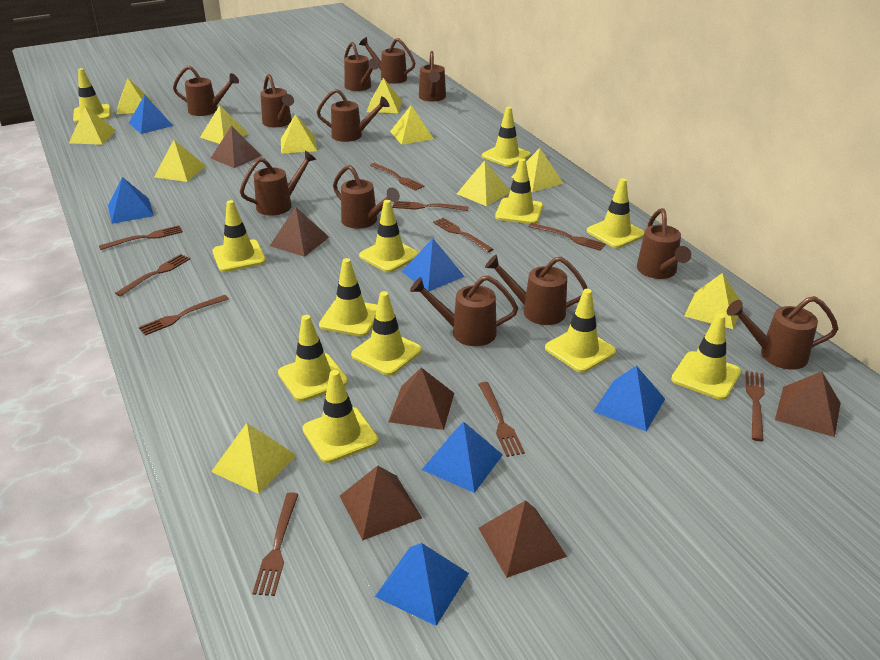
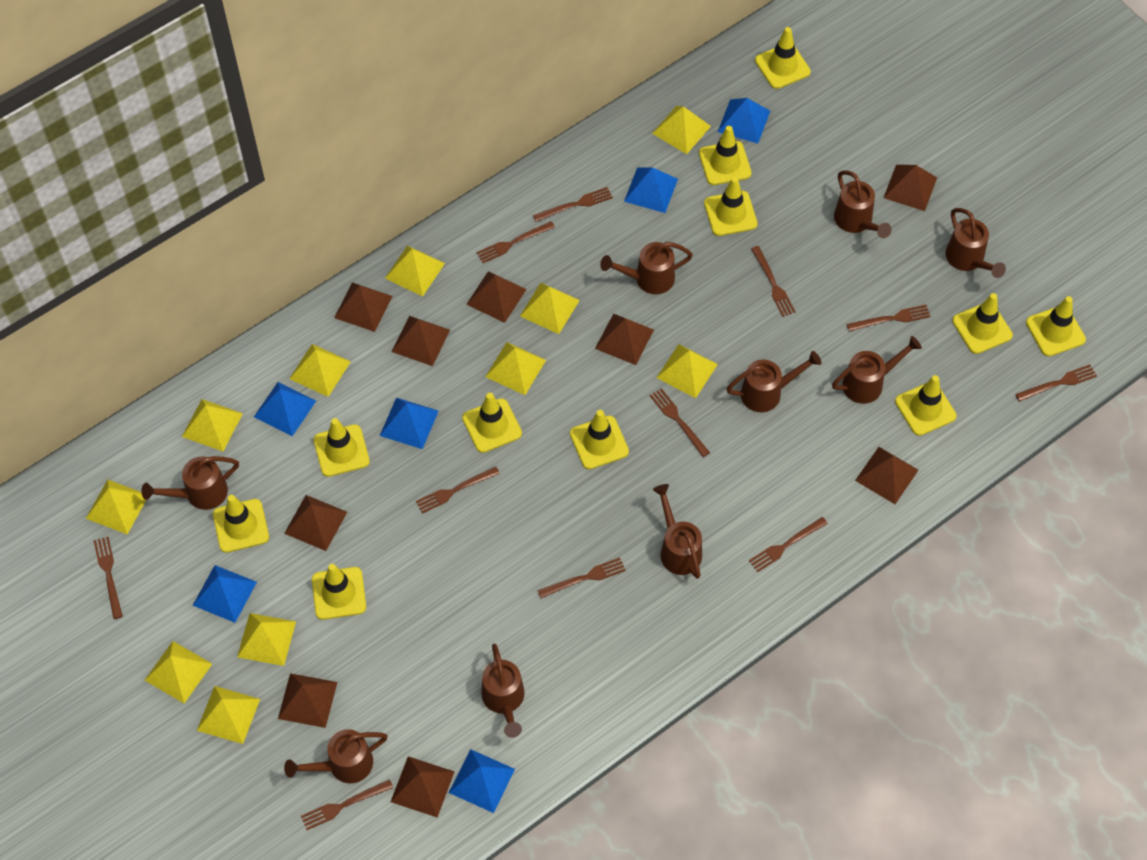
brown fork: 10 -> 11
brown pyramid: 6 -> 9
brown watering can: 12 -> 9
yellow traffic cone: 12 -> 11

